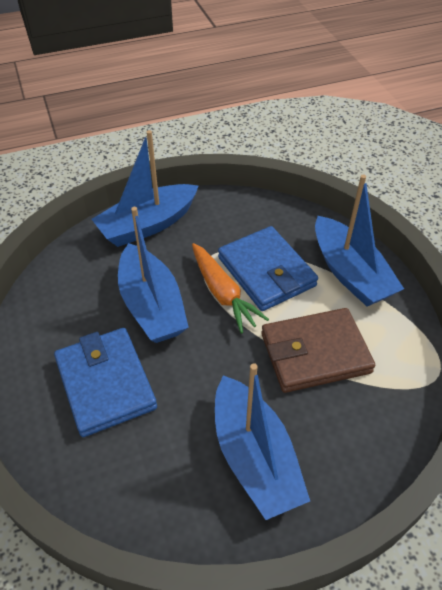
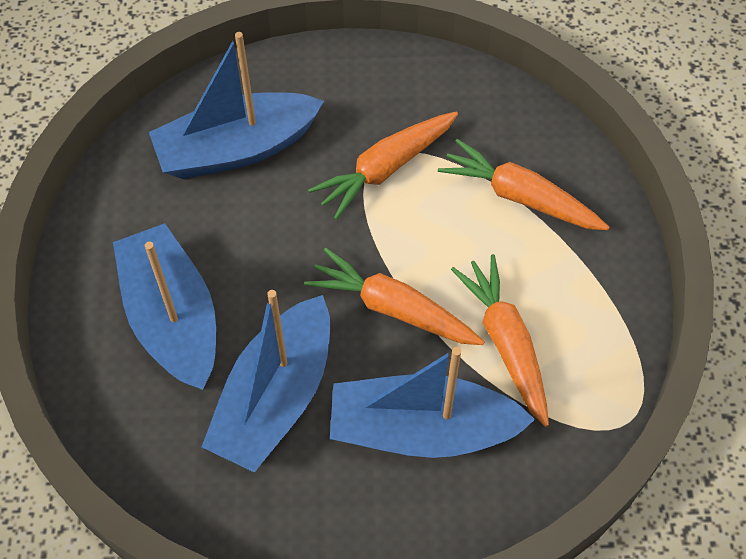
blue wallet: 2 -> 0
brown wallet: 1 -> 0
orange carrot: 1 -> 4

